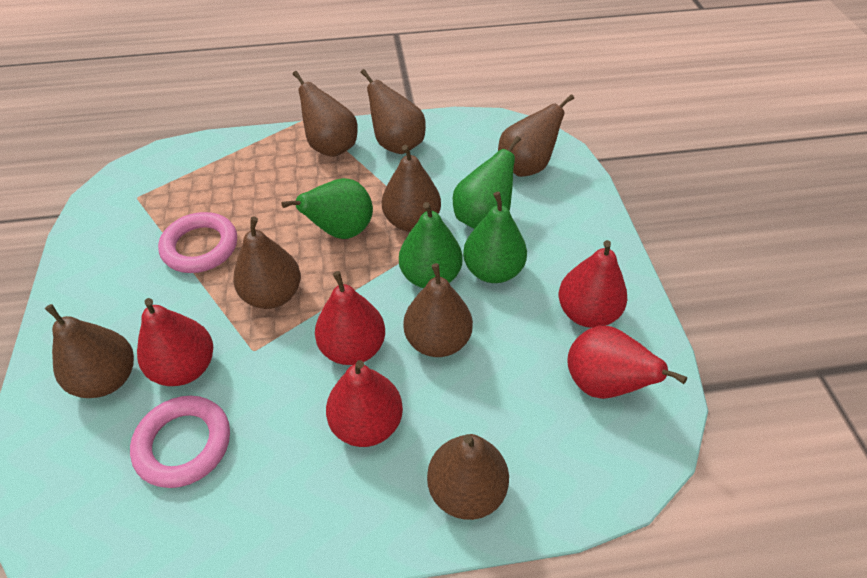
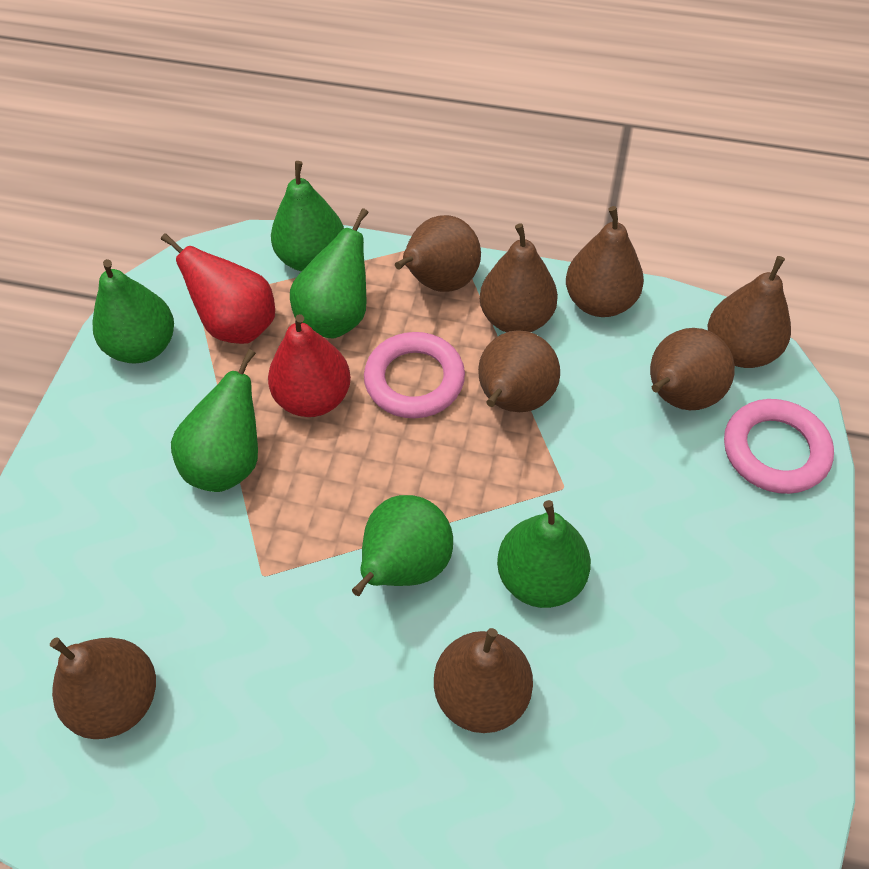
green pear: 4 -> 6
red pear: 5 -> 2

